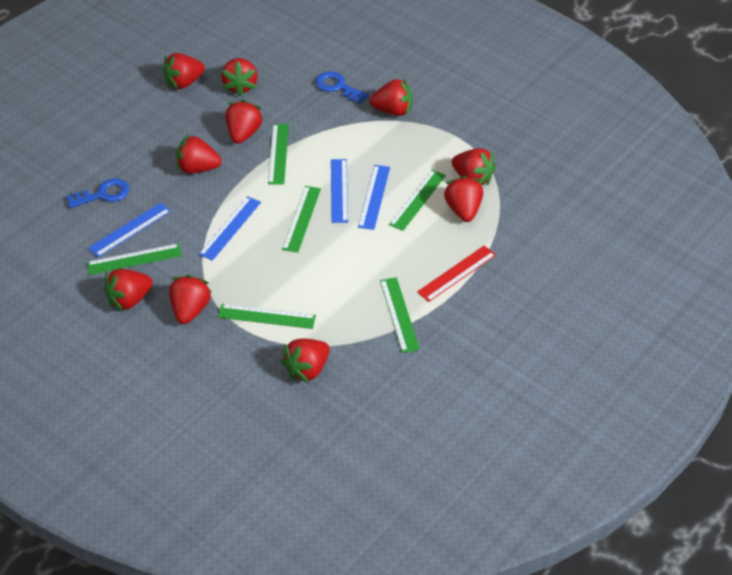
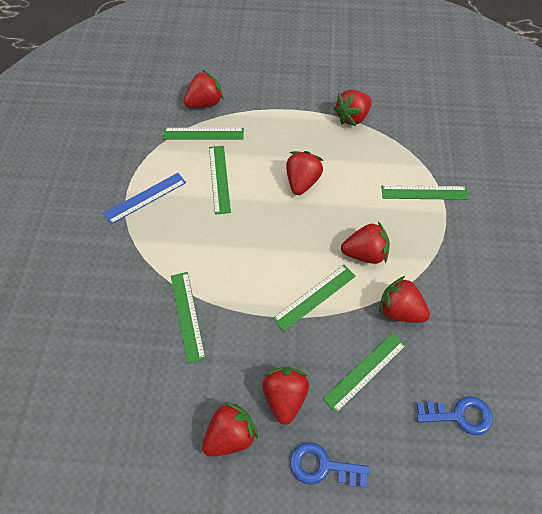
blue ruler: 4 -> 1
red ruler: 1 -> 0
red strawberry: 10 -> 7

